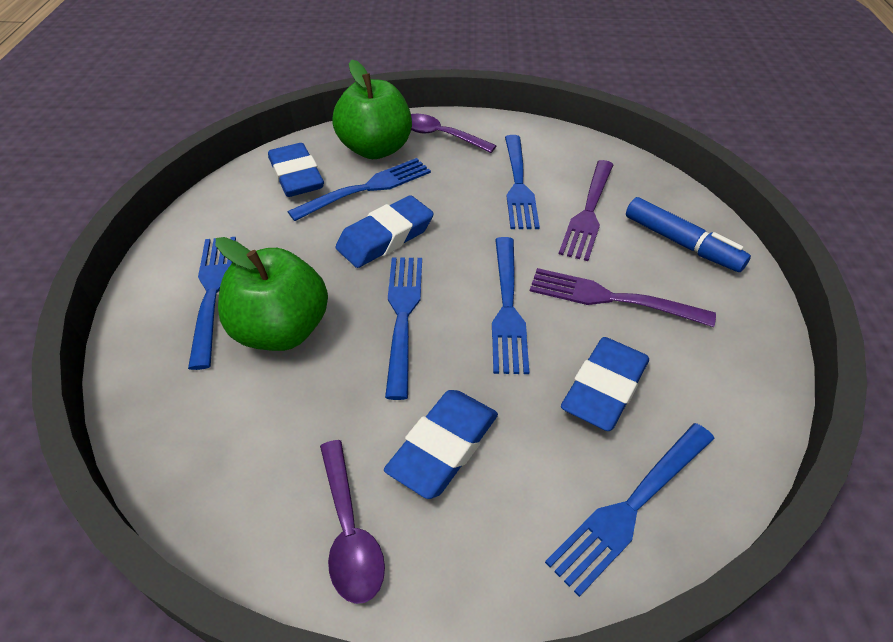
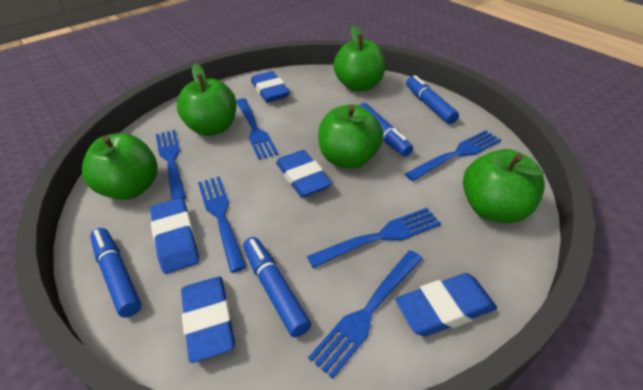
blue eraser: 4 -> 5
blue marker: 1 -> 4
green apple: 2 -> 5
purple fork: 2 -> 0
purple spoon: 2 -> 0

